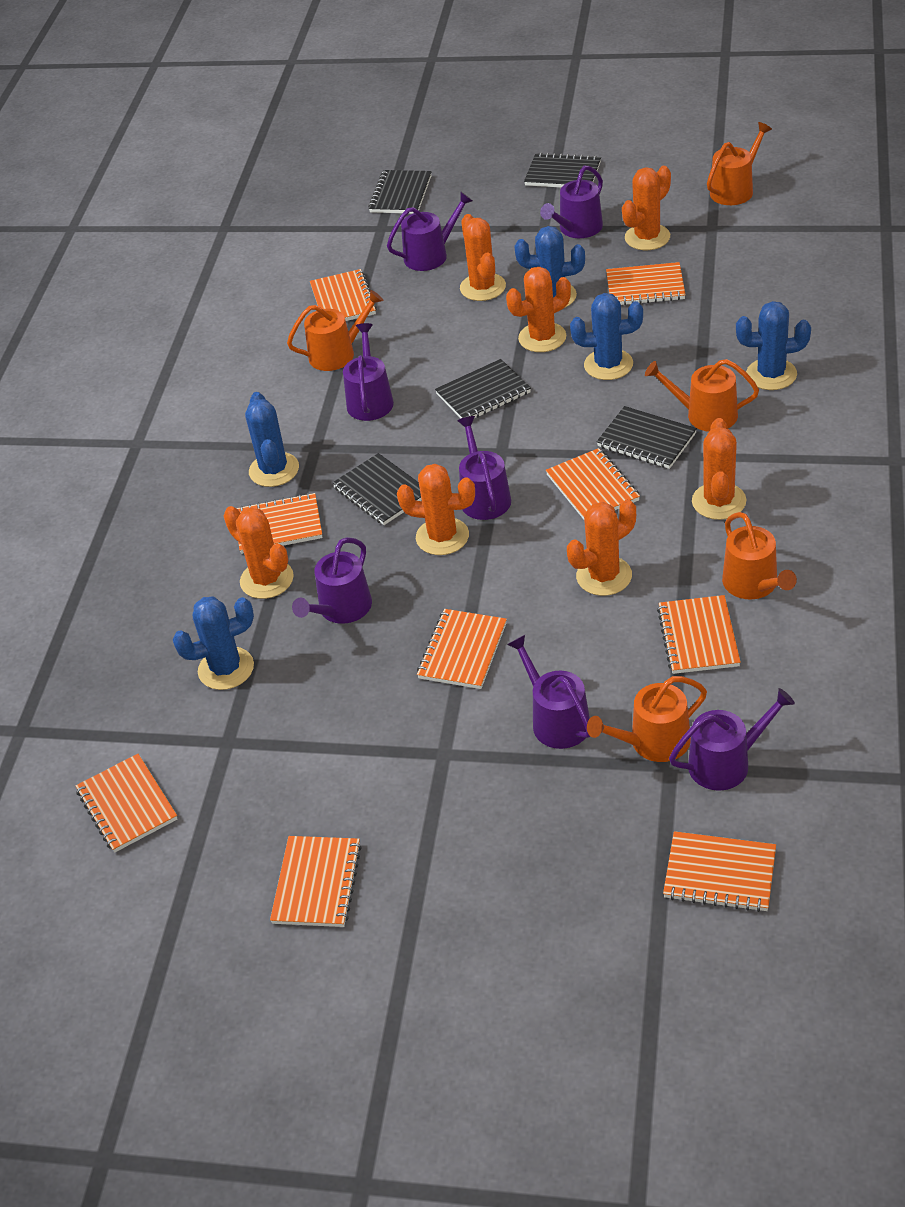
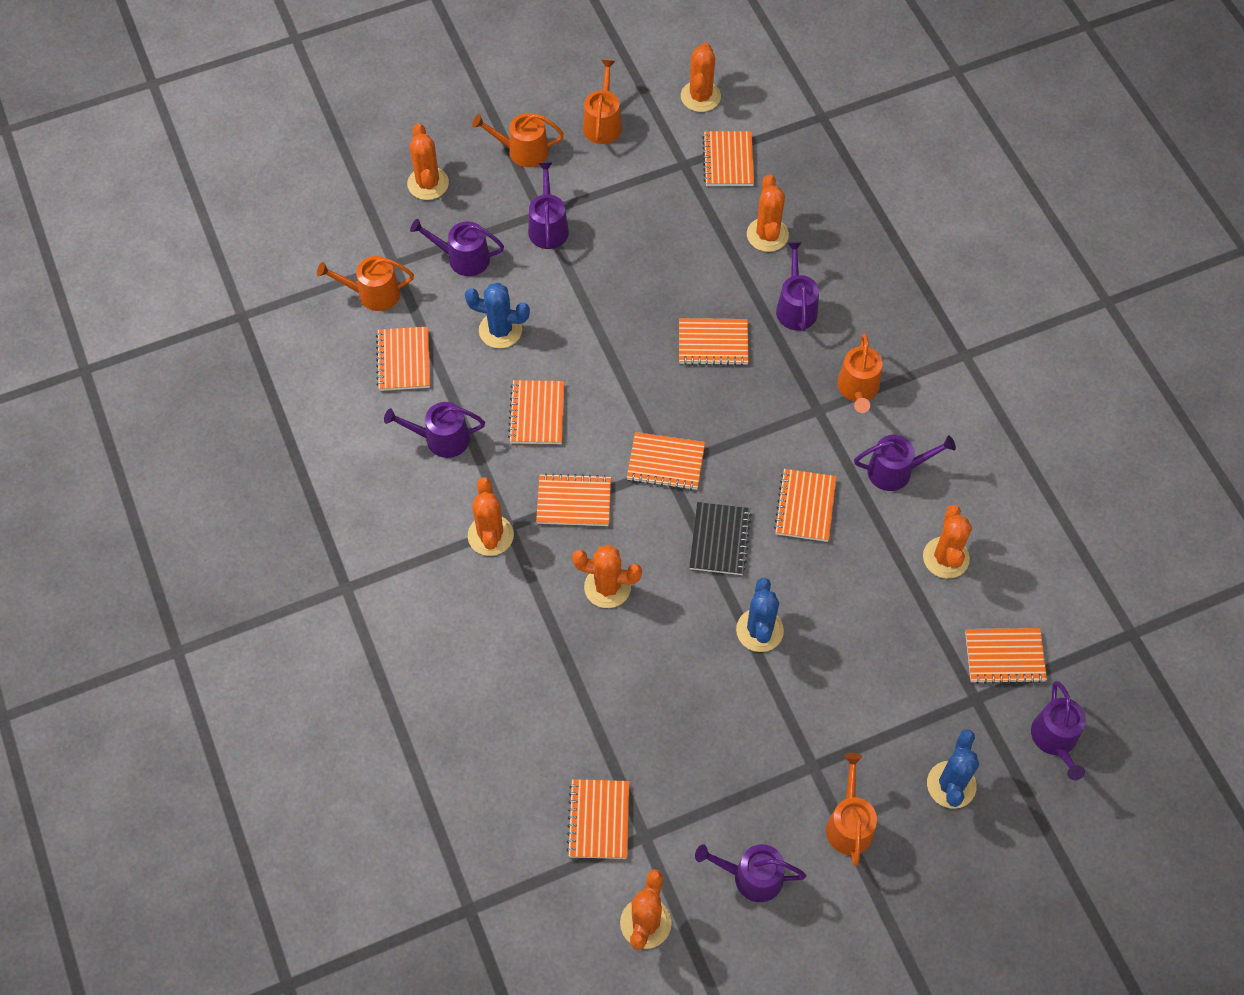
black notebook: 5 -> 1
blue cactus: 5 -> 3

